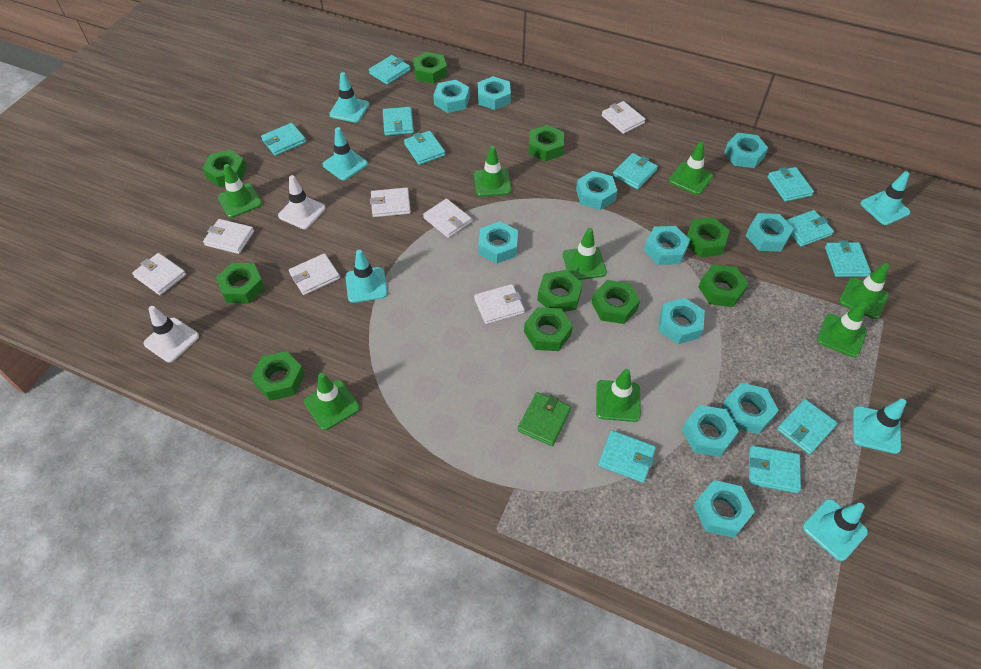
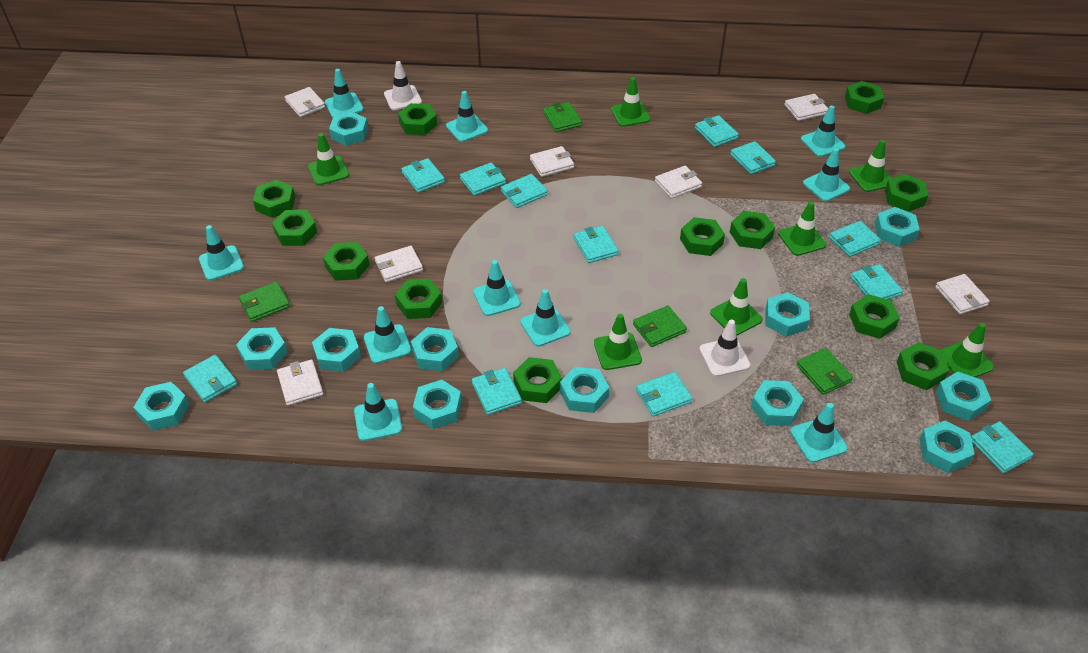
green nut: 10 -> 12
green traffic cone: 8 -> 7
green wallet: 1 -> 4
turquoise nut: 11 -> 12
turquoise traffic cone: 6 -> 10
turquoise wallet: 11 -> 12

